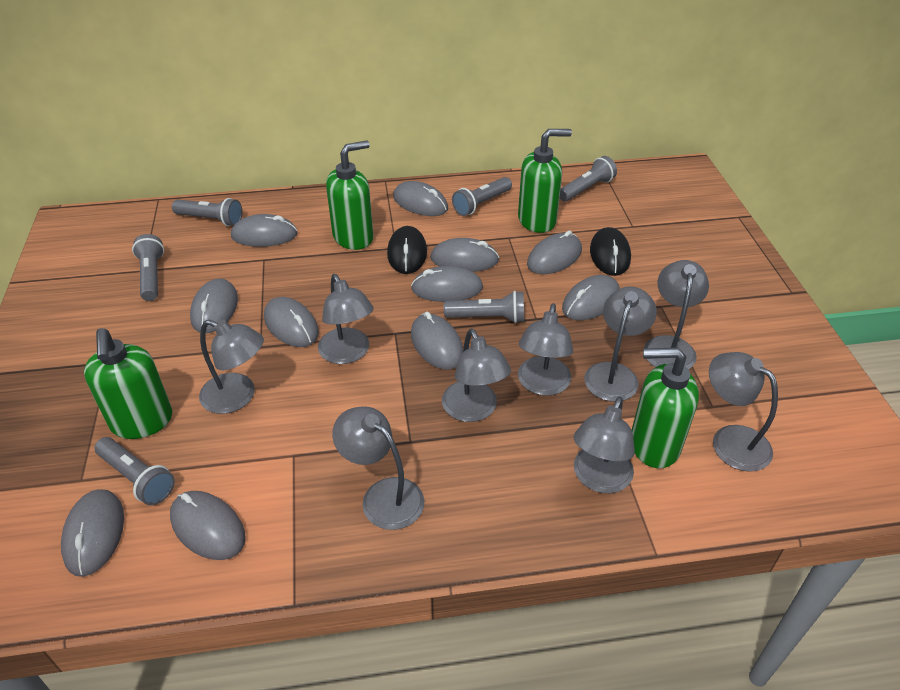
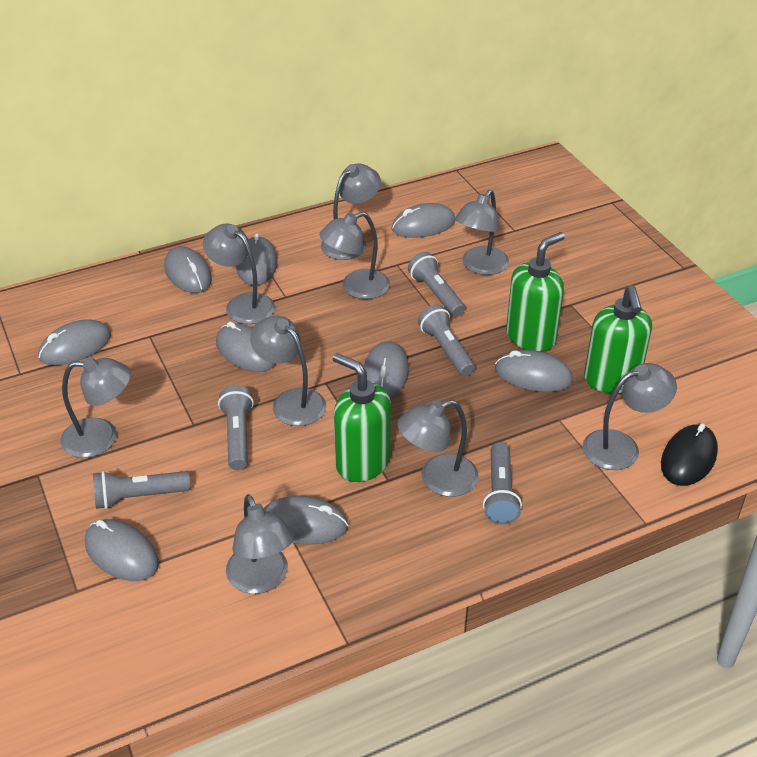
black mouse: 2 -> 1
green soap dispenser: 4 -> 3
grey flashlight: 6 -> 5
grey mouse: 11 -> 9

